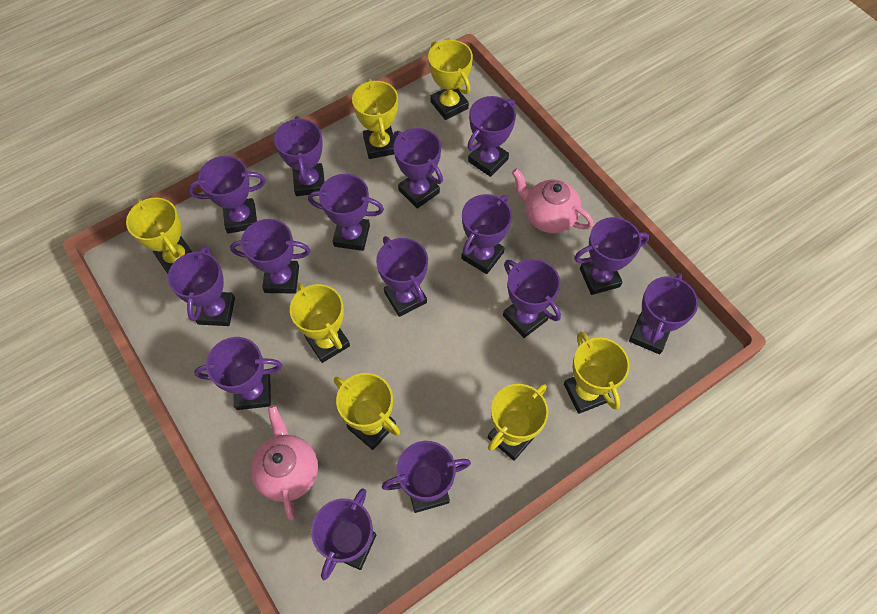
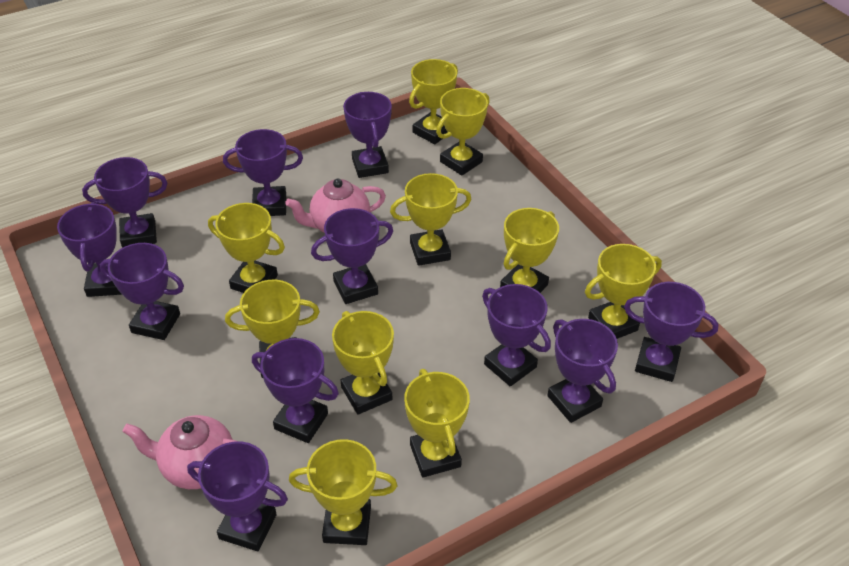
purple trophy: 15 -> 11
yellow trophy: 7 -> 10

